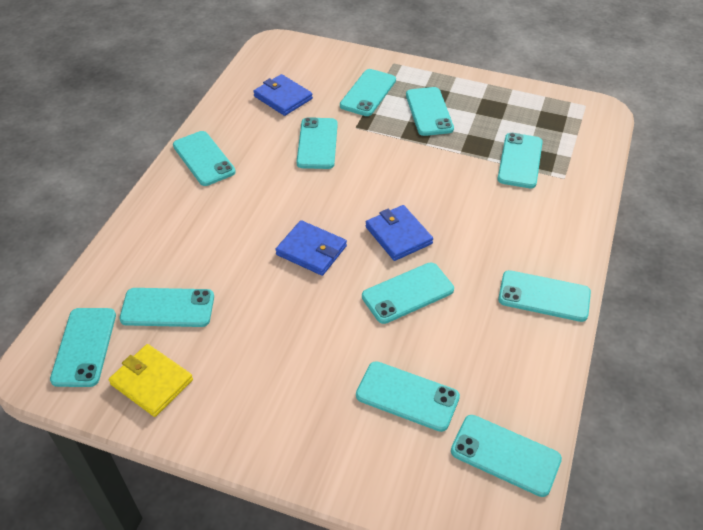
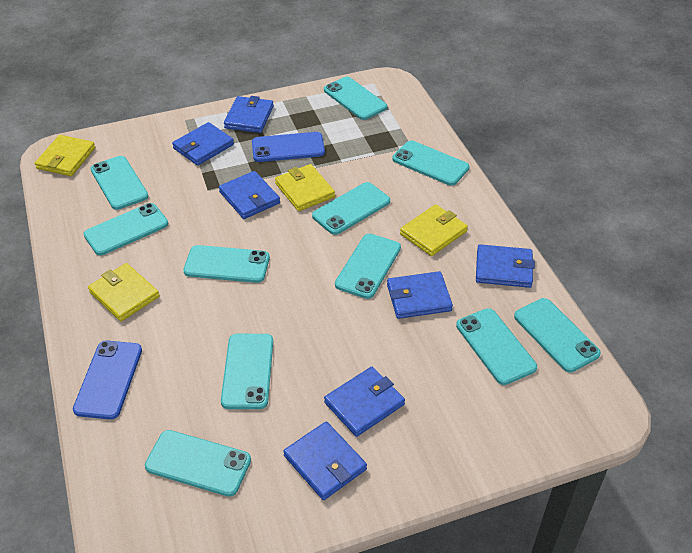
blue phone: 0 -> 2
blue wallet: 3 -> 7
yellow wallet: 1 -> 4

